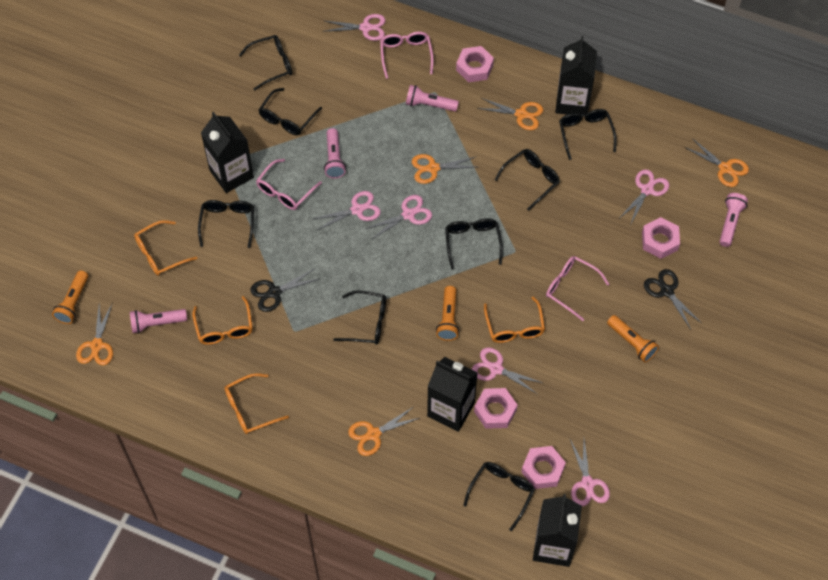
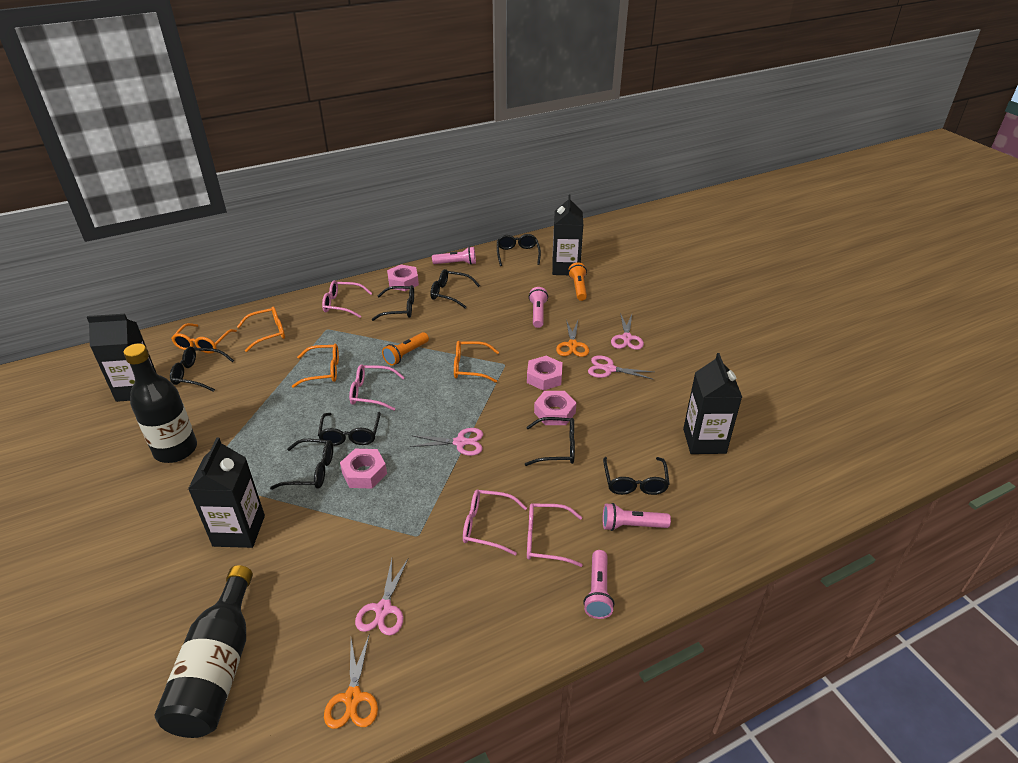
black bottle: 0 -> 2
black scissors: 2 -> 0
orange flashlight: 3 -> 2
orange scissors: 5 -> 2
pink glasses: 3 -> 4
pink scissors: 6 -> 4

